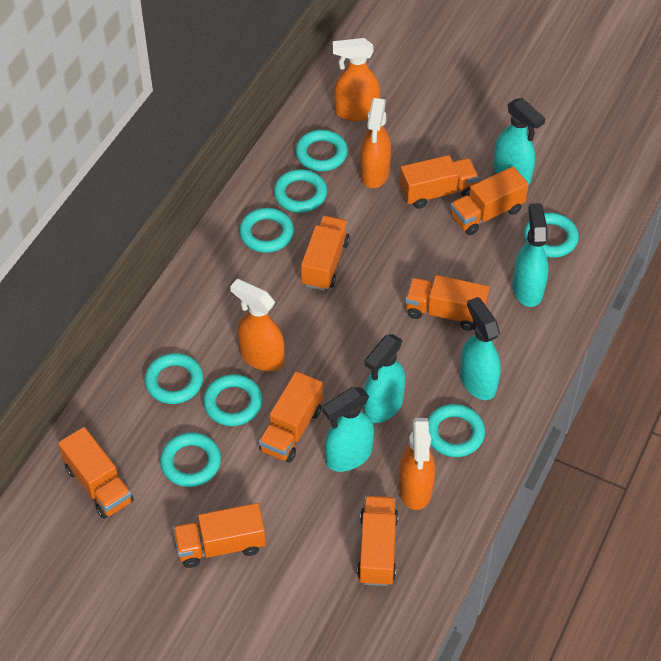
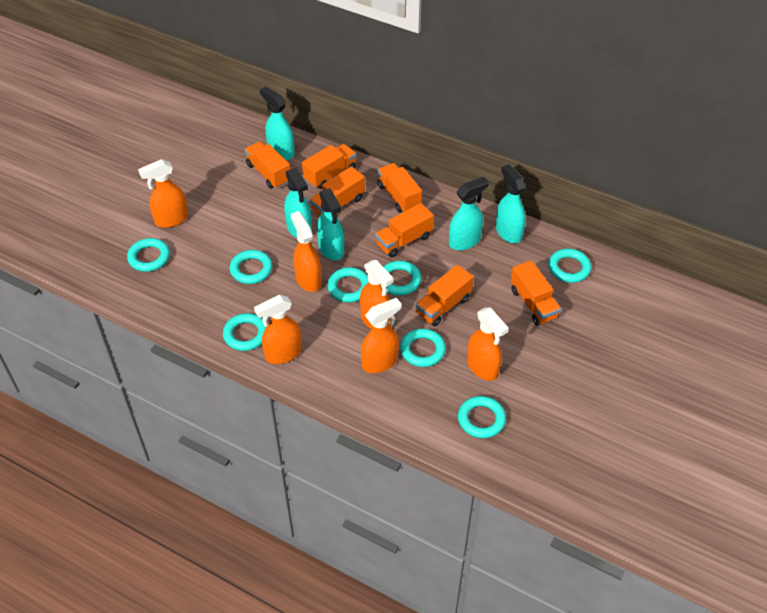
orange spray bottle: 4 -> 6
orange truck: 8 -> 7

